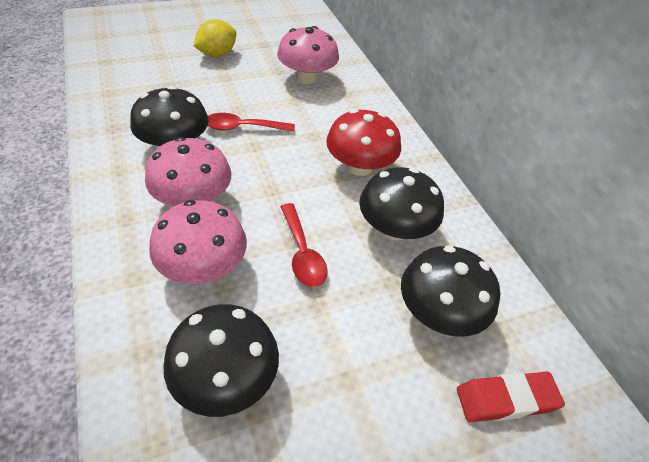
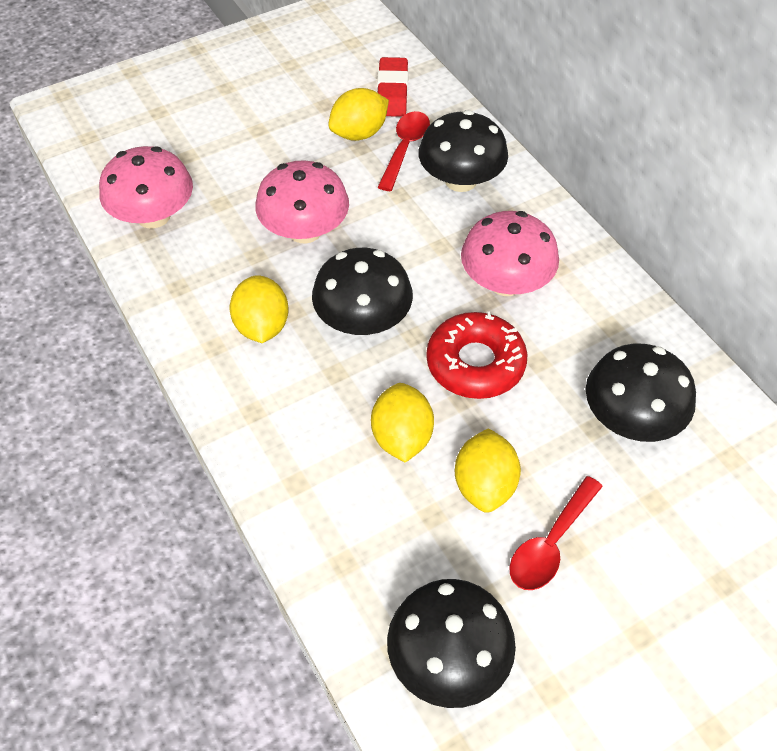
red donut: 0 -> 1
red mushroom: 1 -> 0
yellow lemon: 1 -> 4

